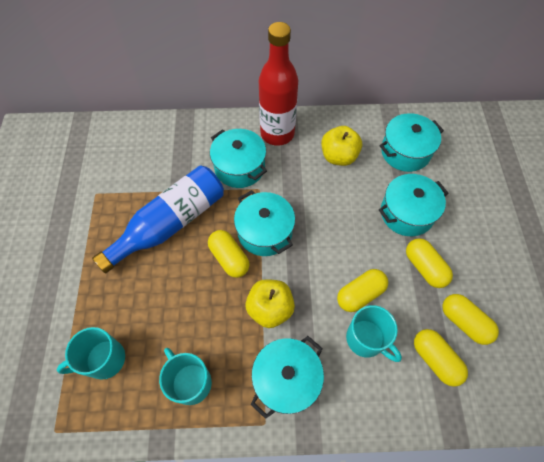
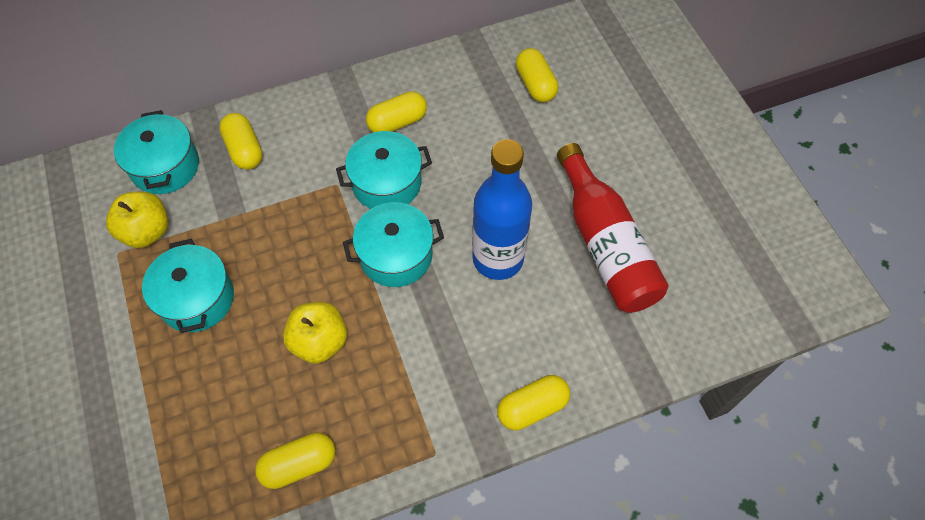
turquoise mug: 3 -> 0
turquoise pot: 5 -> 4

